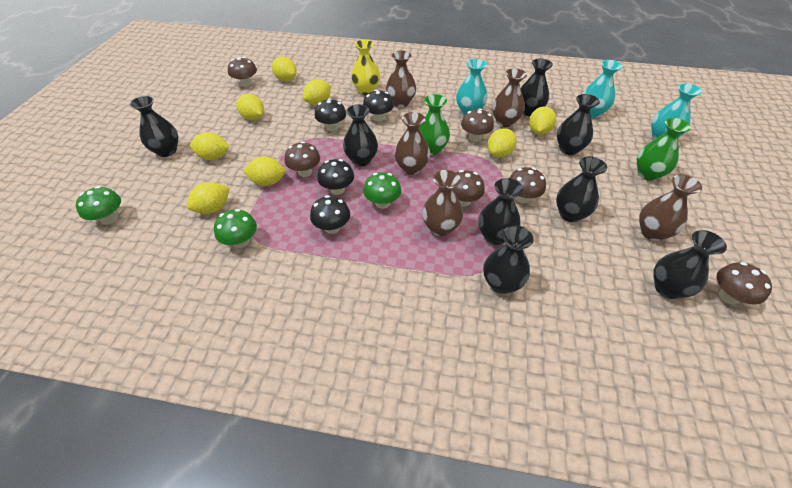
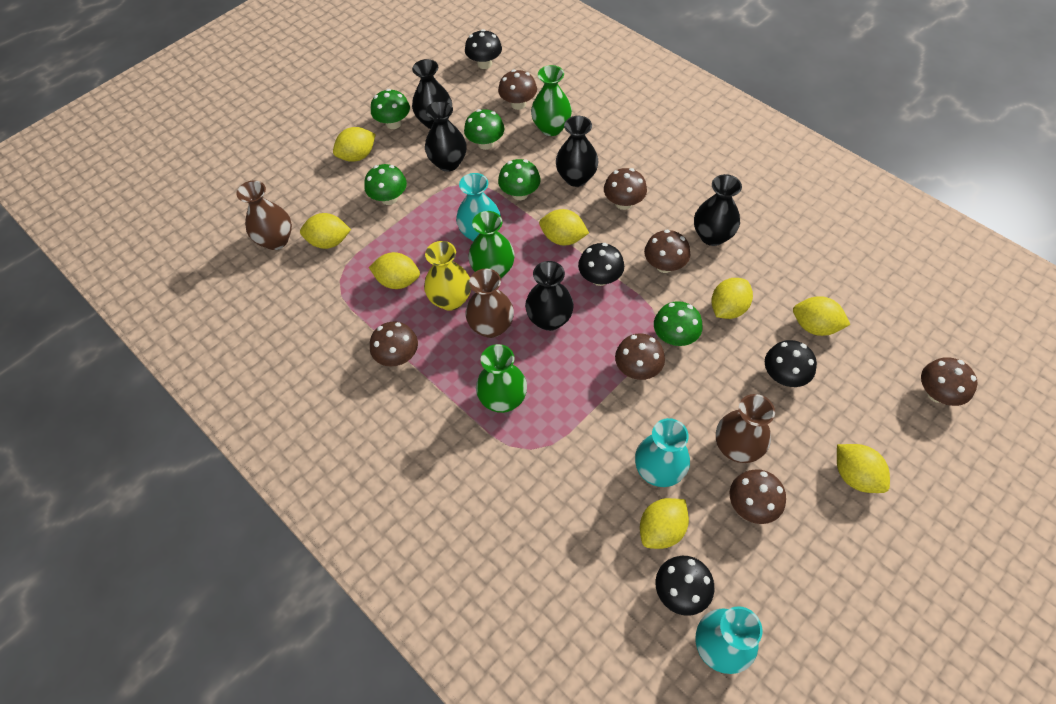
black vase: 8 -> 5
brown mushroom: 6 -> 7
brown vase: 5 -> 3
green mushroom: 3 -> 5
green vase: 2 -> 3

